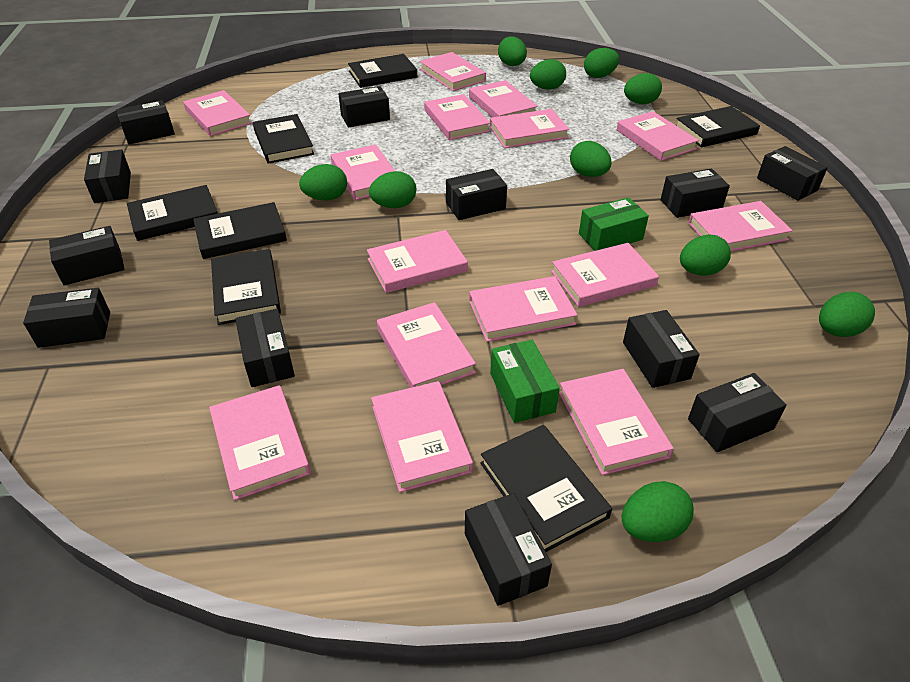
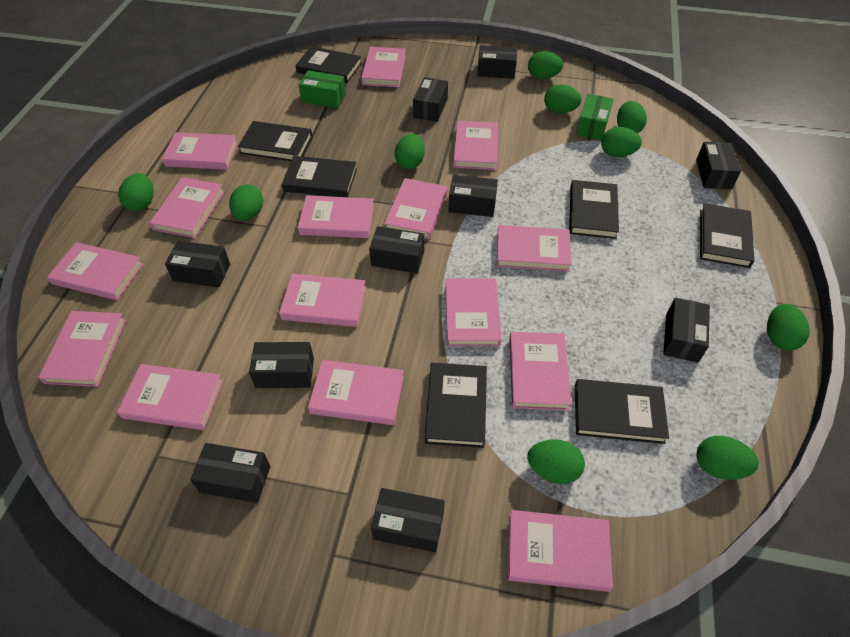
black box: 12 -> 10

